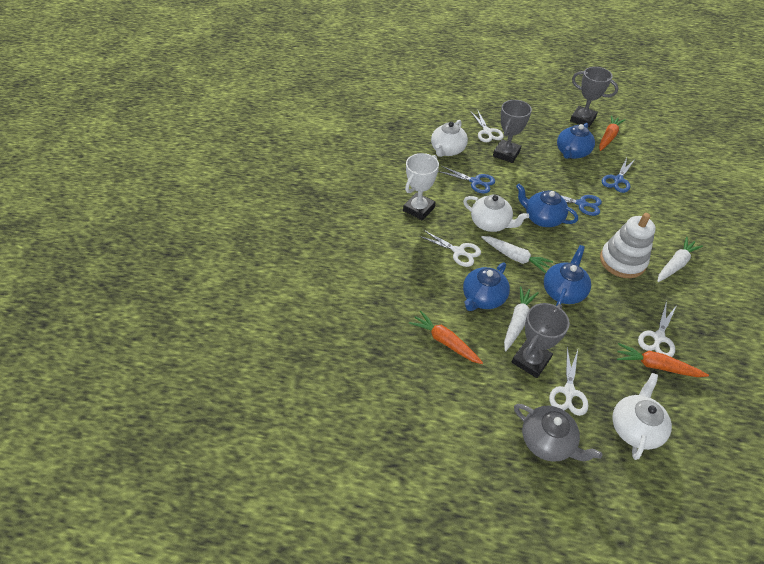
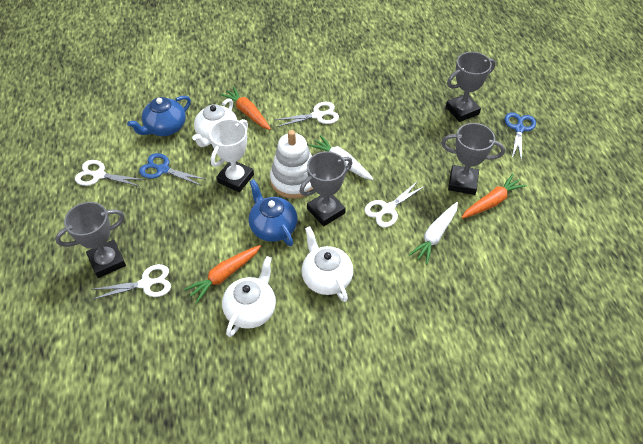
blue scissors: 3 -> 2
blue teapot: 4 -> 2
grey teapot: 1 -> 0
grey trophy: 3 -> 4
white carrot: 3 -> 2

